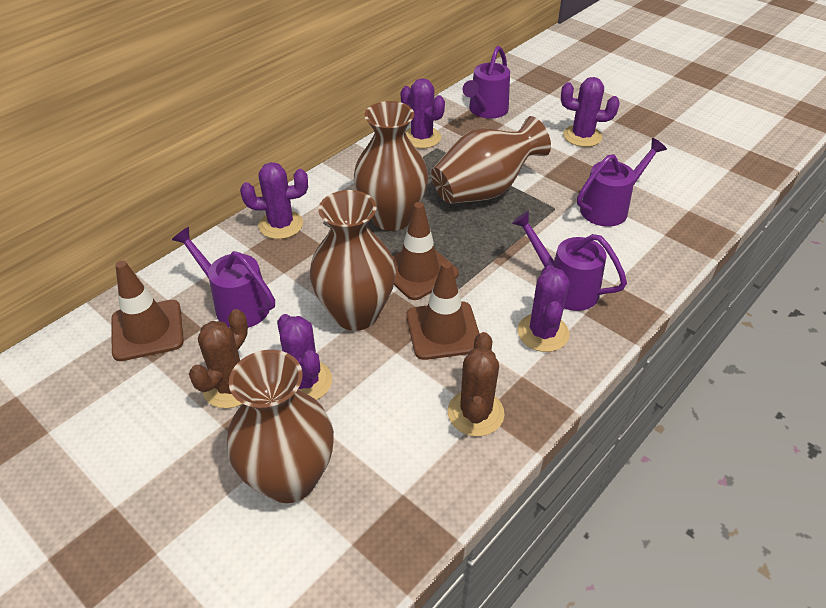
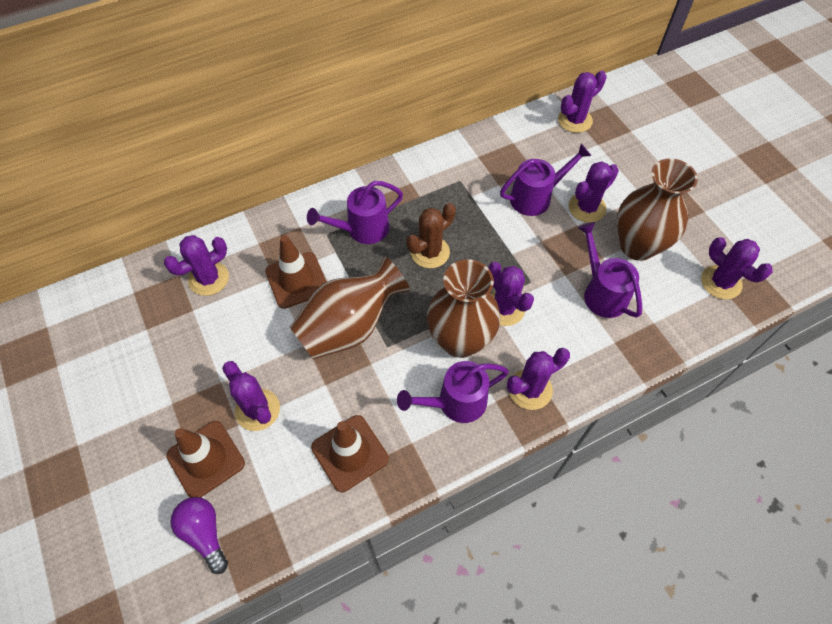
brown cactus: 2 -> 1
brown vase: 4 -> 3
purple cactus: 5 -> 7
purple light bulb: 0 -> 1

